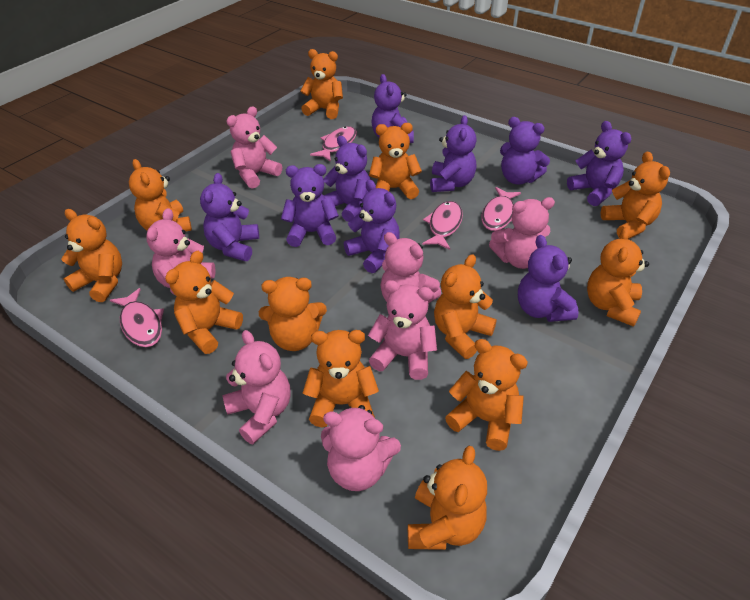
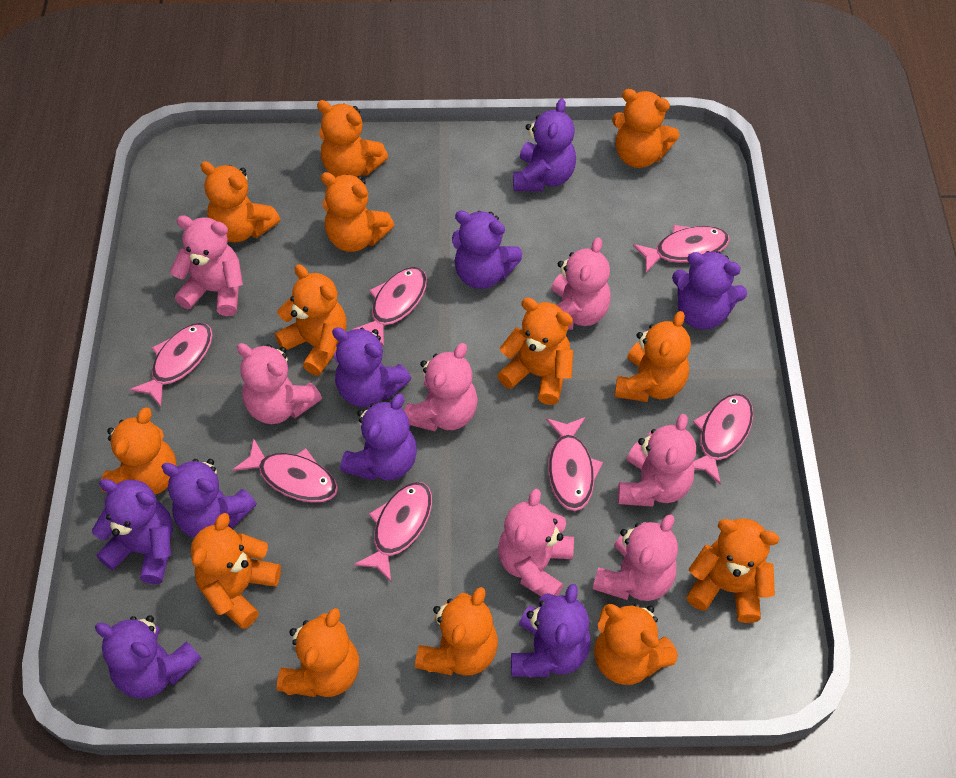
orange teddy bear: 12 -> 13
pink fish: 4 -> 7

